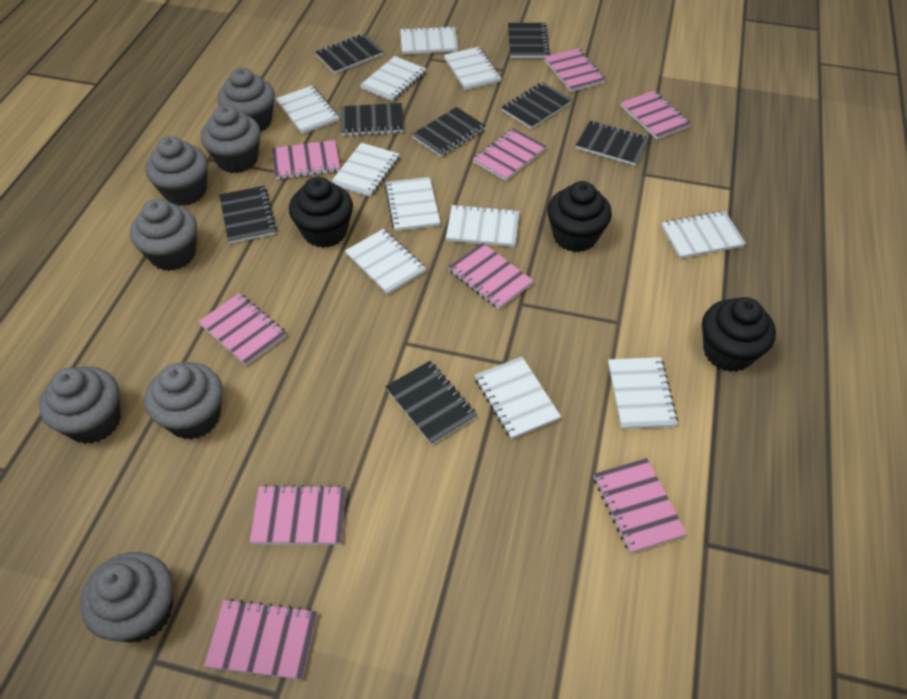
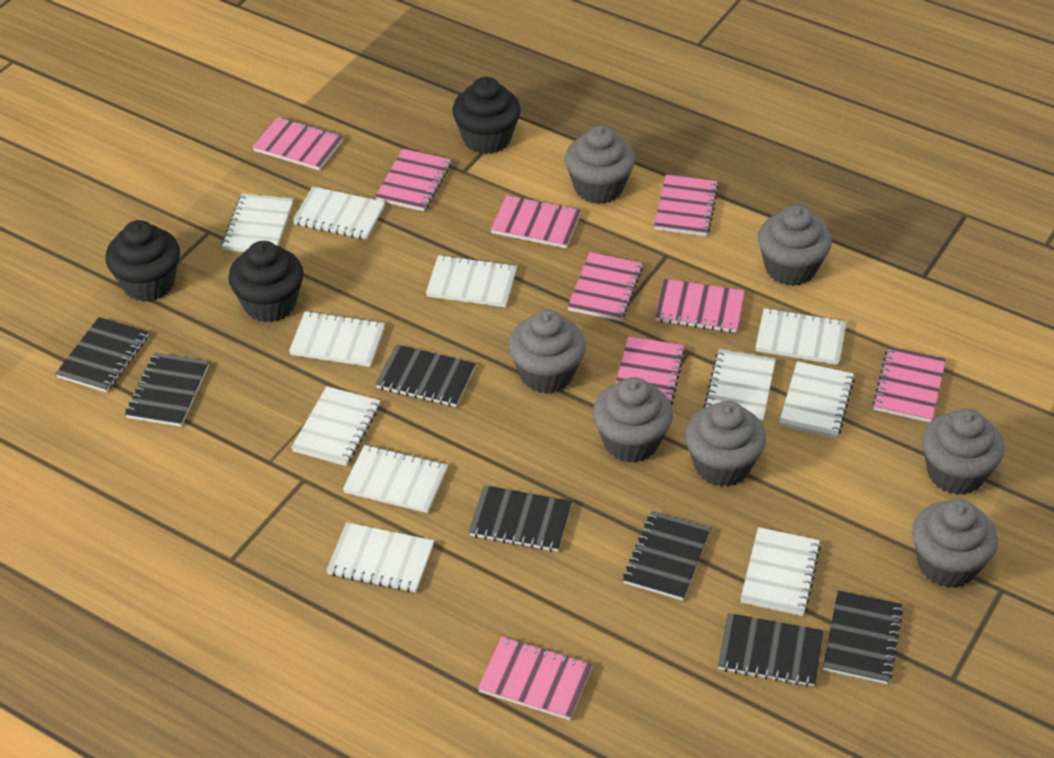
black notebook: 8 -> 7

